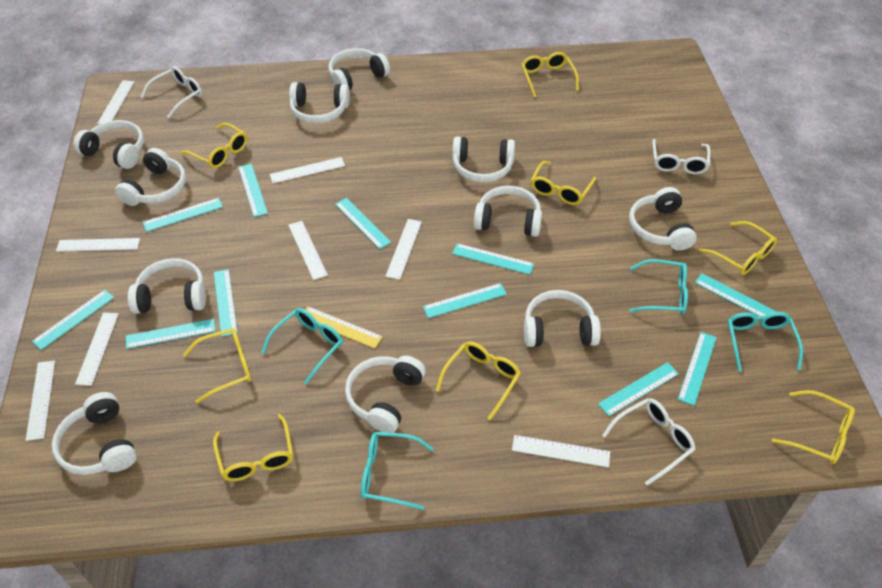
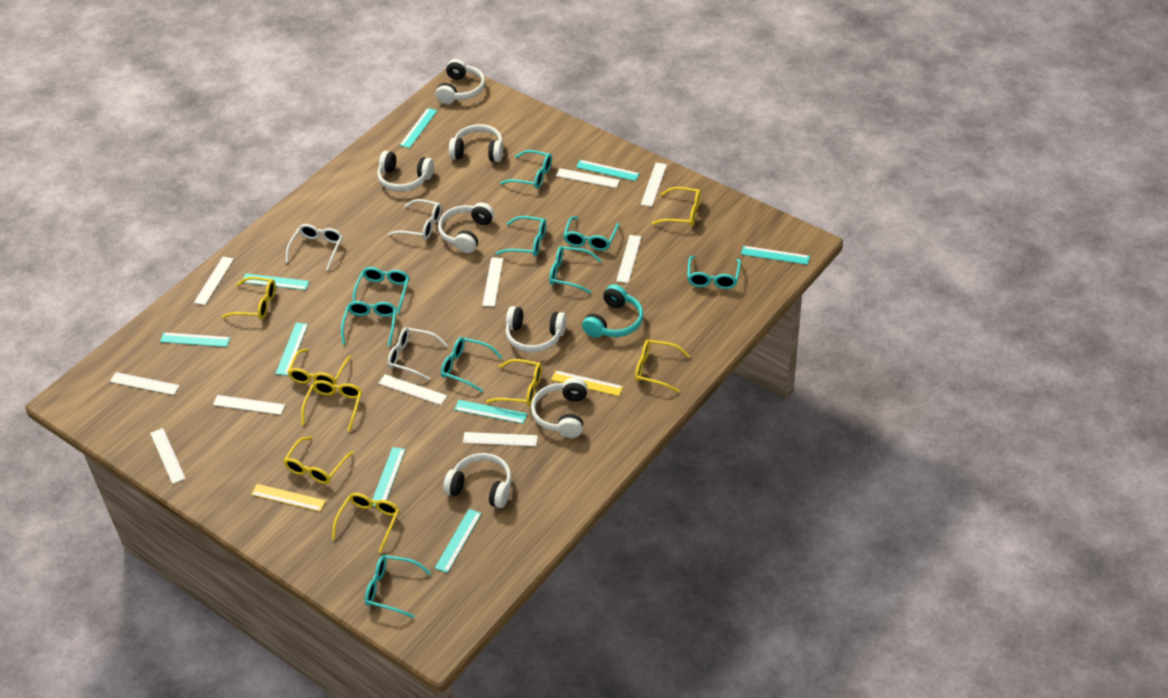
turquoise glasses: 4 -> 9
turquoise headphones: 0 -> 1
turquoise ruler: 11 -> 9
white headphones: 11 -> 7
white ruler: 8 -> 10
yellow ruler: 1 -> 2

